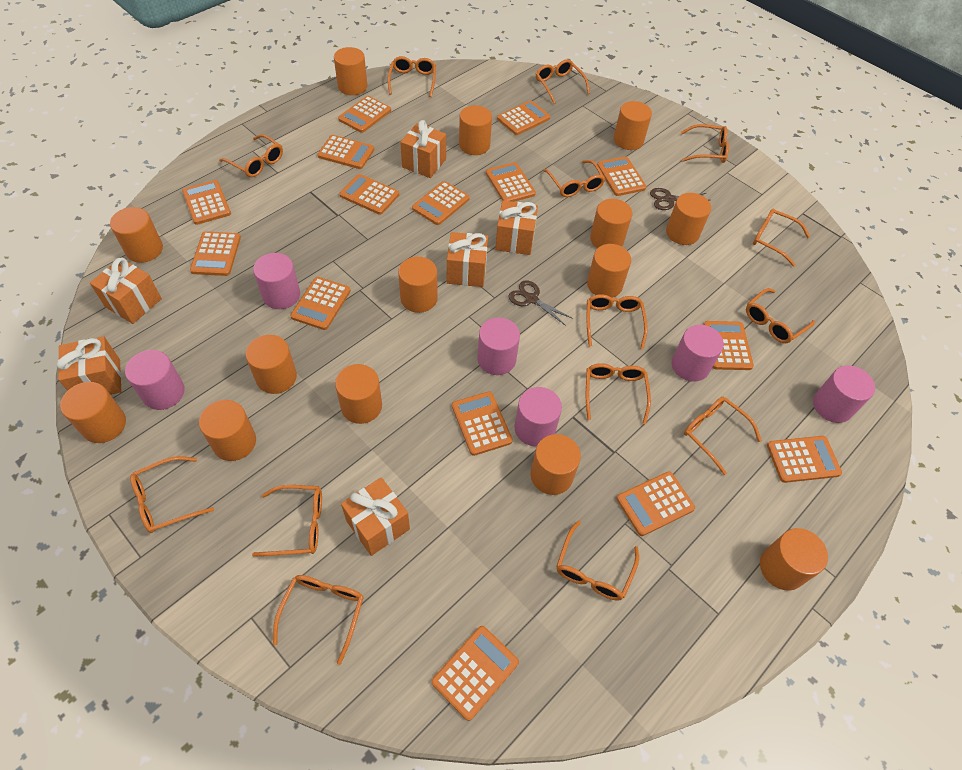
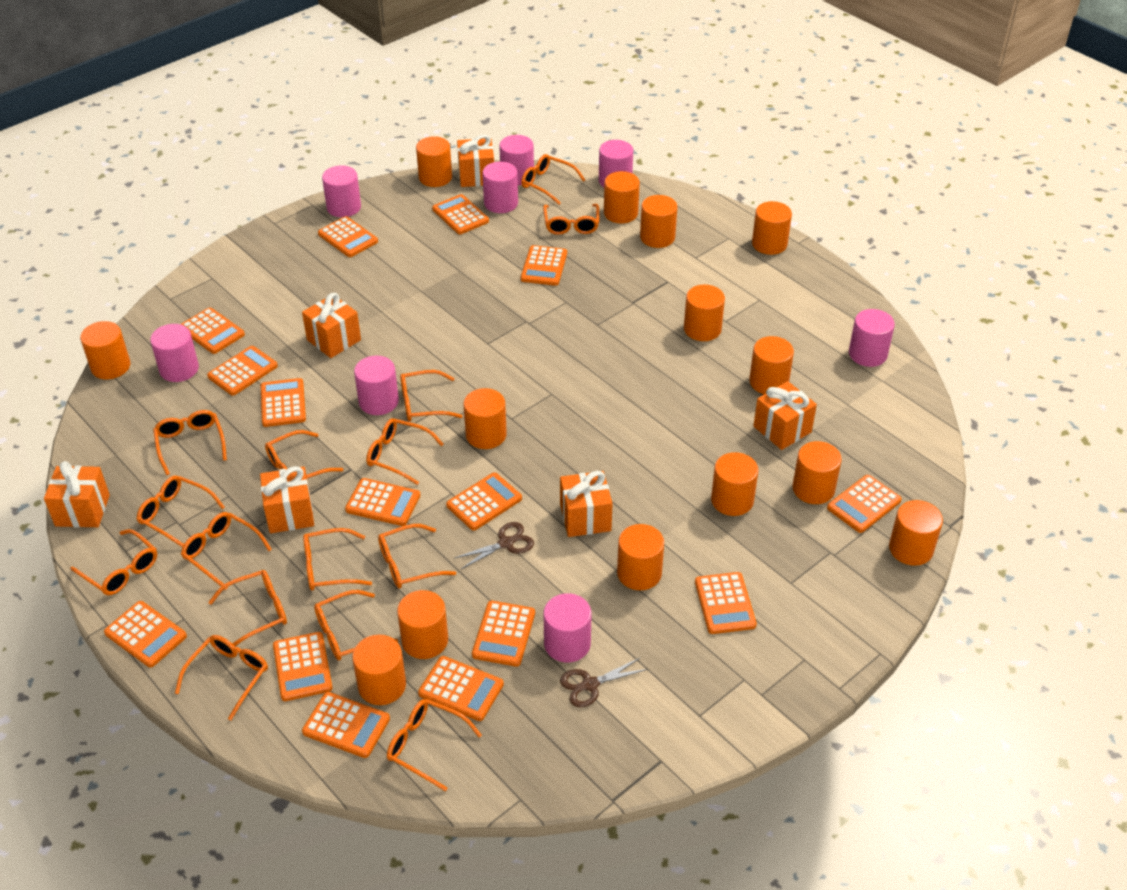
orange glasses: 14 -> 15
pink cylinder: 6 -> 8

